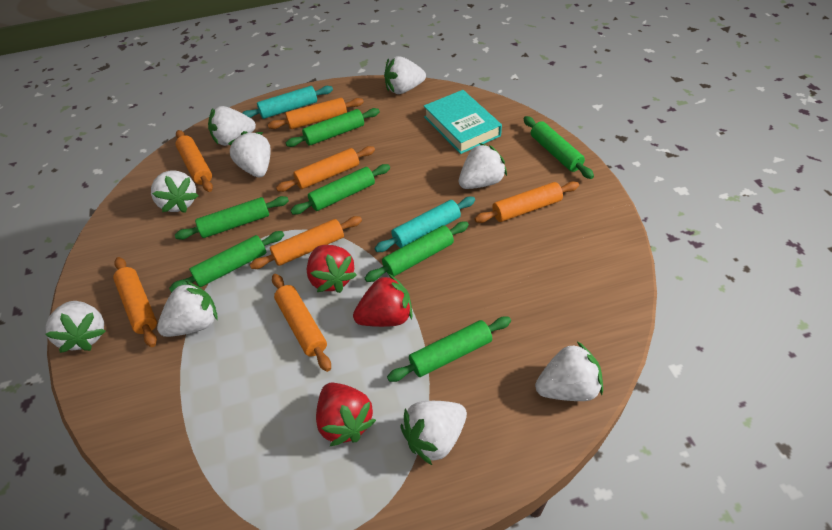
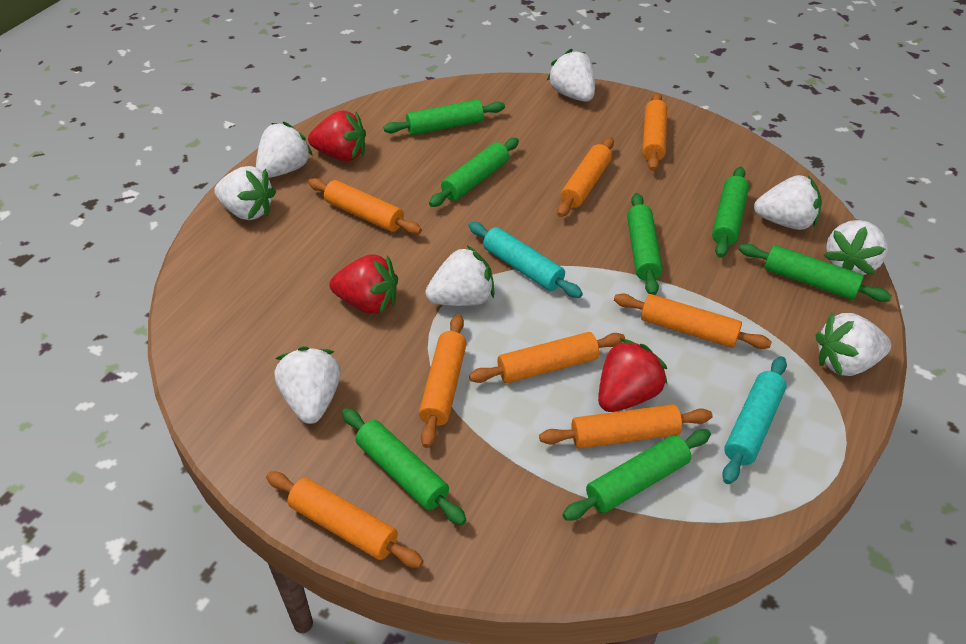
orange rolling pin: 7 -> 8
turquoise book: 1 -> 0
white strawberry: 9 -> 8

